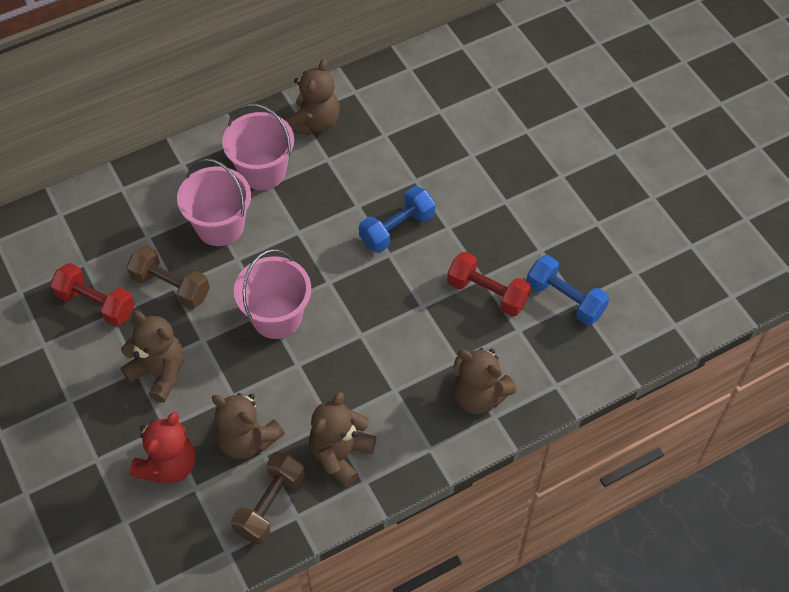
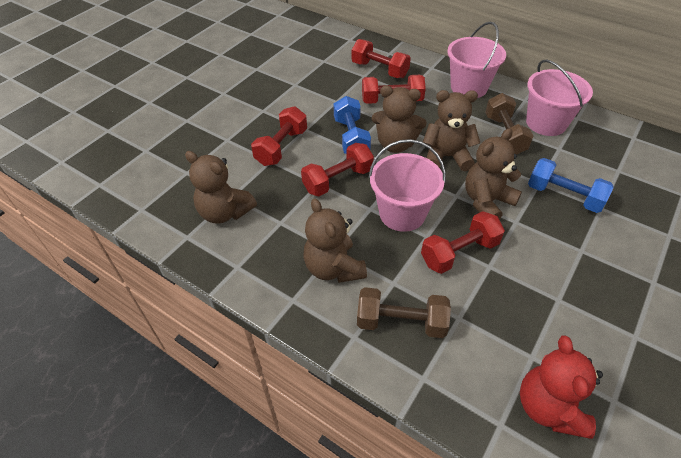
red dumbbell: 2 -> 5

